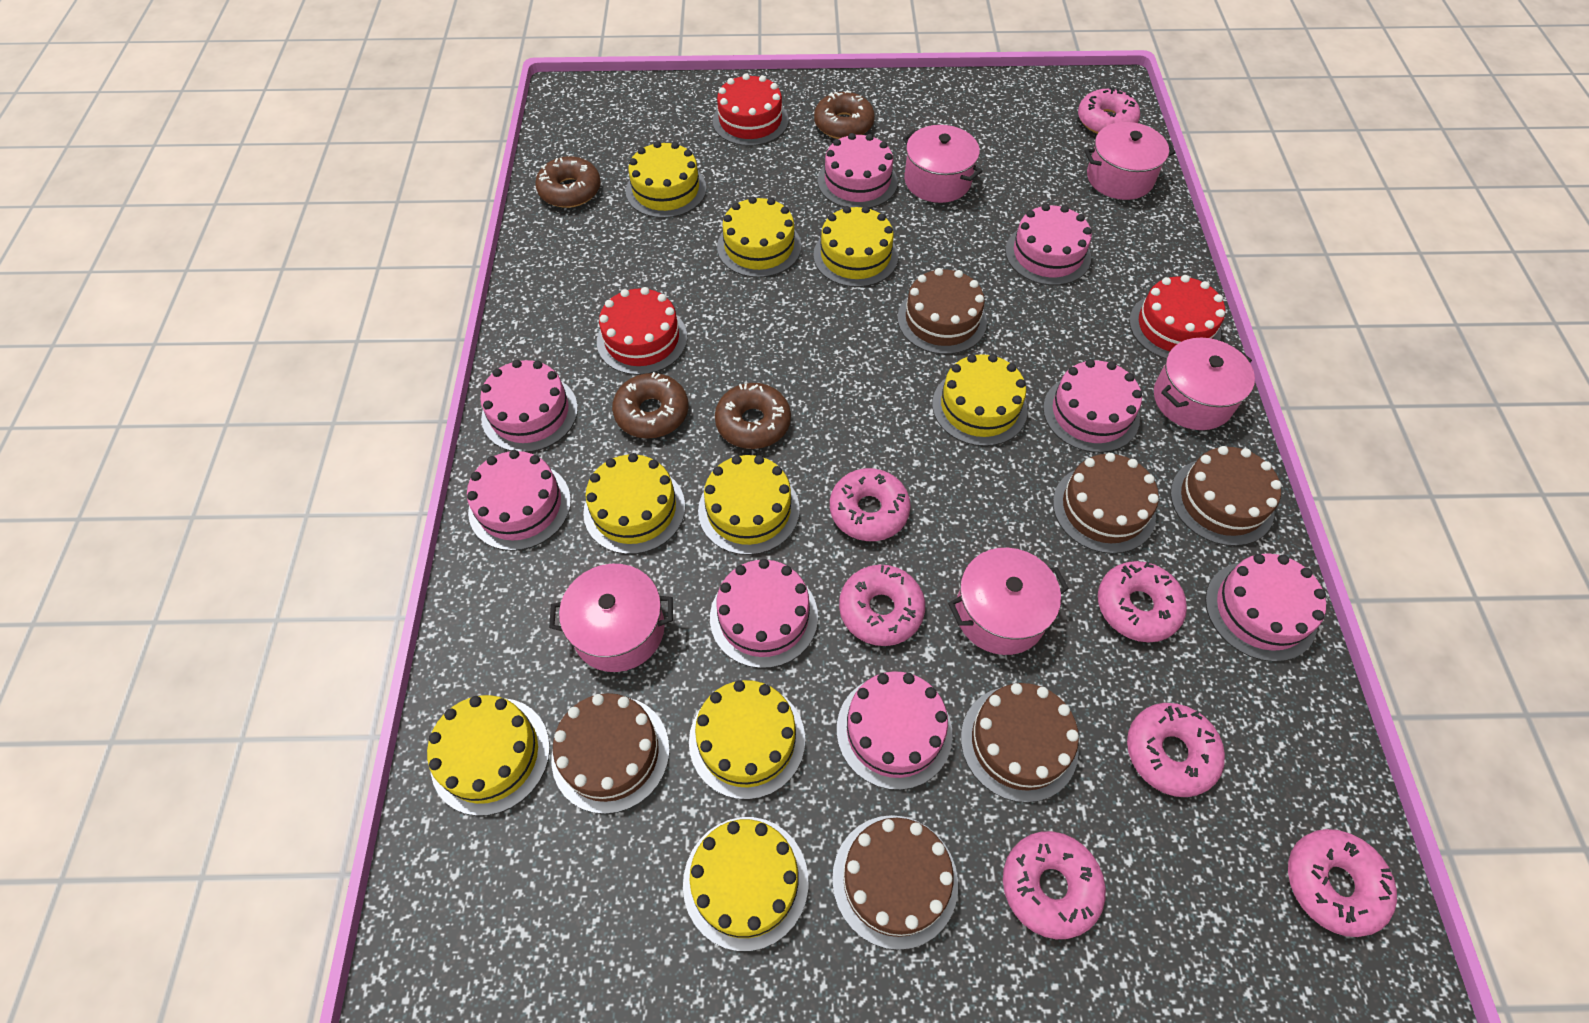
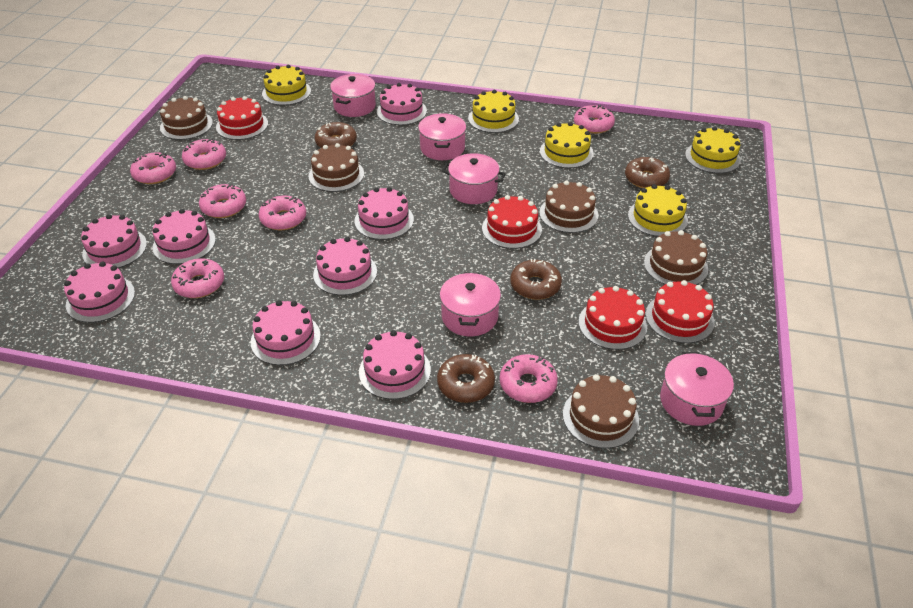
brown cake: 6 -> 5
red cake: 3 -> 4
yellow cake: 9 -> 5

